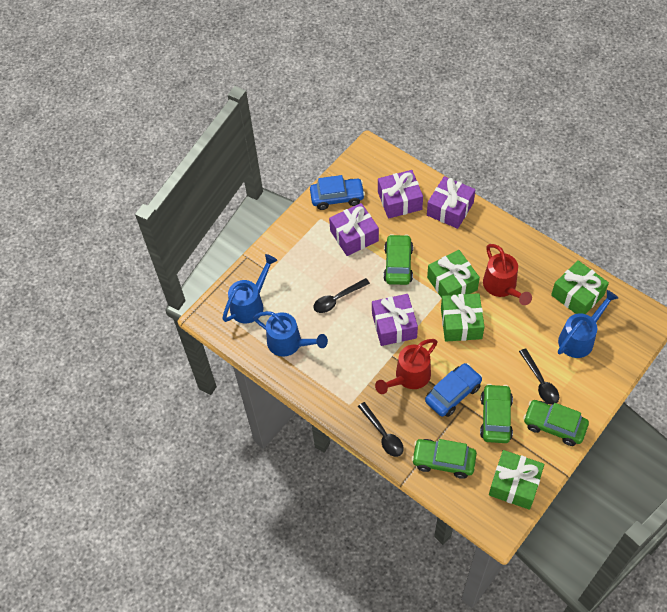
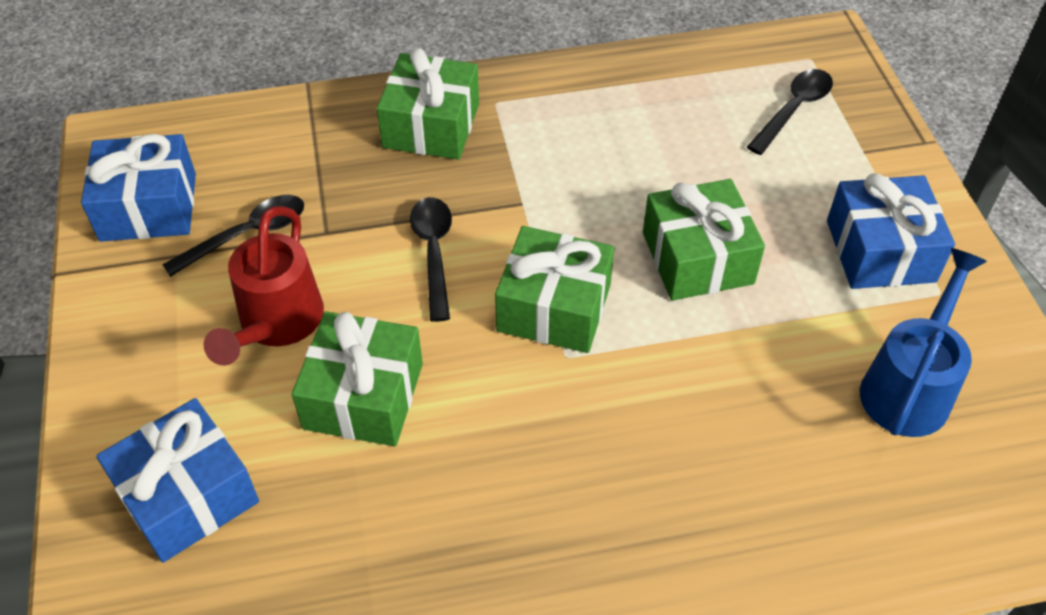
blue car: 2 -> 0
blue gift: 0 -> 3
blue watering can: 3 -> 1
green car: 4 -> 0
purple gift: 4 -> 0
red watering can: 2 -> 1

